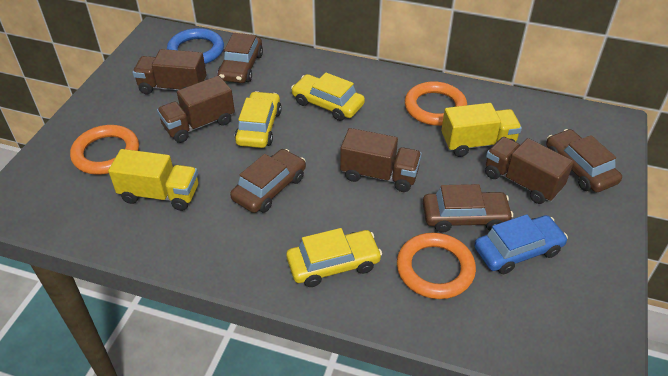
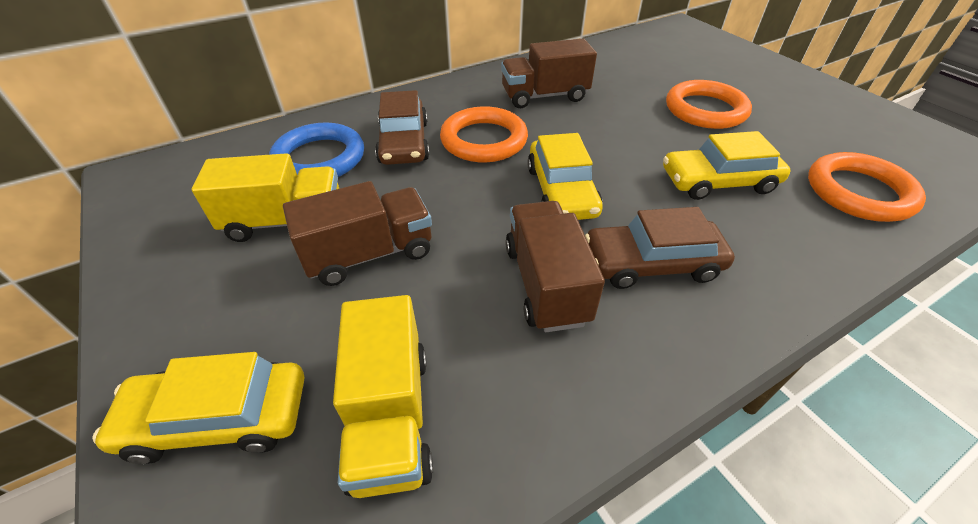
blue car: 1 -> 0
brown car: 4 -> 2
brown truck: 4 -> 3

